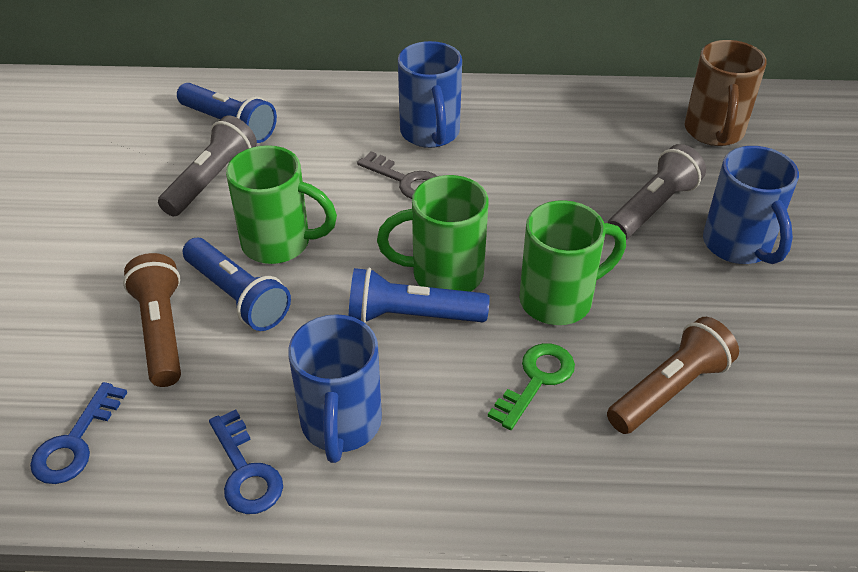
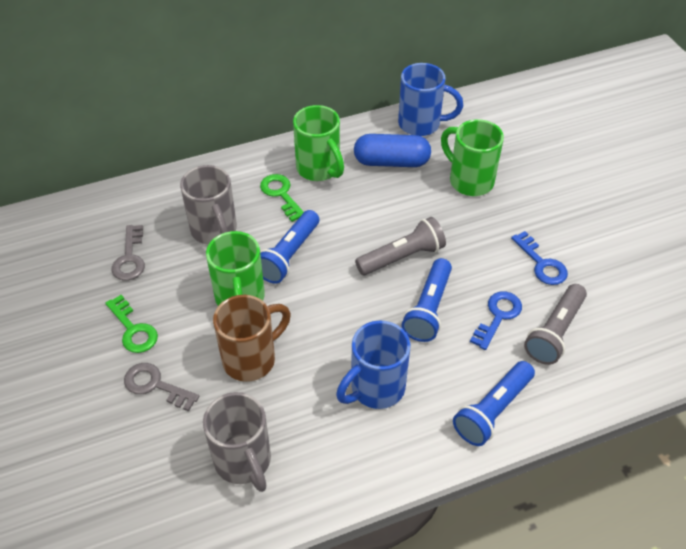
blue capsule: 0 -> 1
blue mug: 3 -> 2
brown flashlight: 2 -> 0
green key: 1 -> 2
grey key: 1 -> 2
grey mug: 0 -> 2

